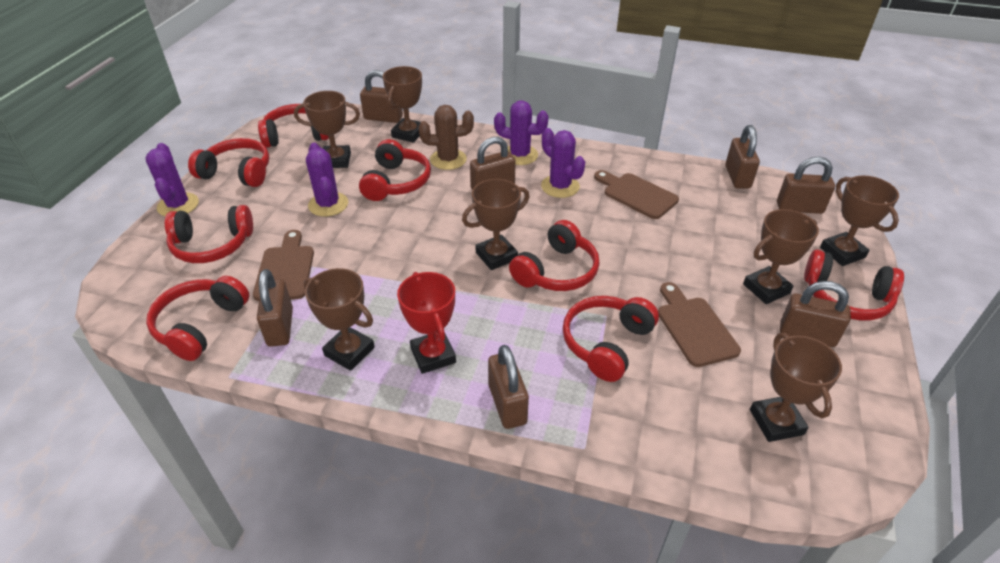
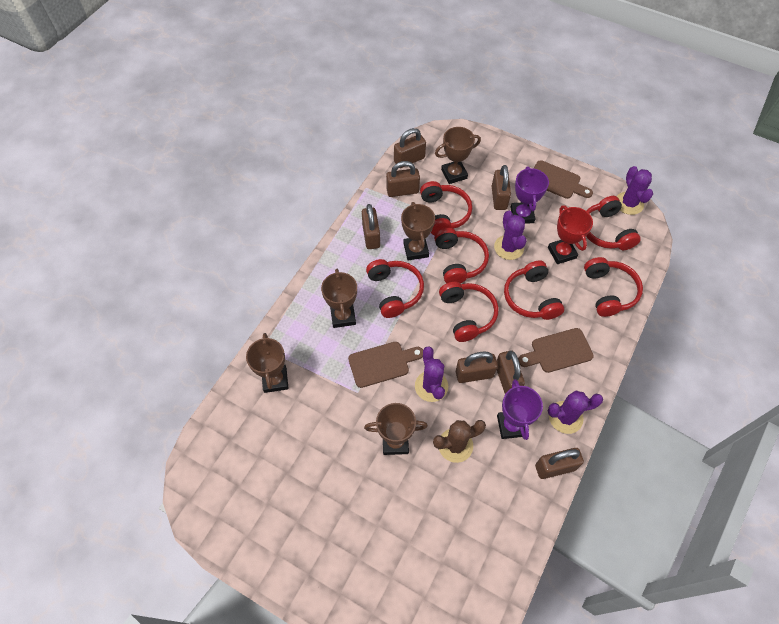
brown trophy: 7 -> 5
purple trophy: 0 -> 2
red headphones: 8 -> 7

